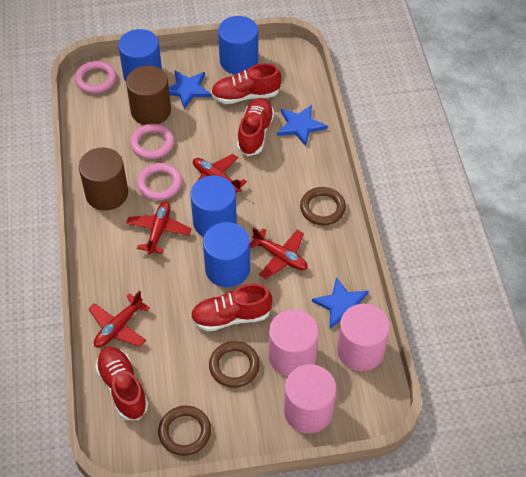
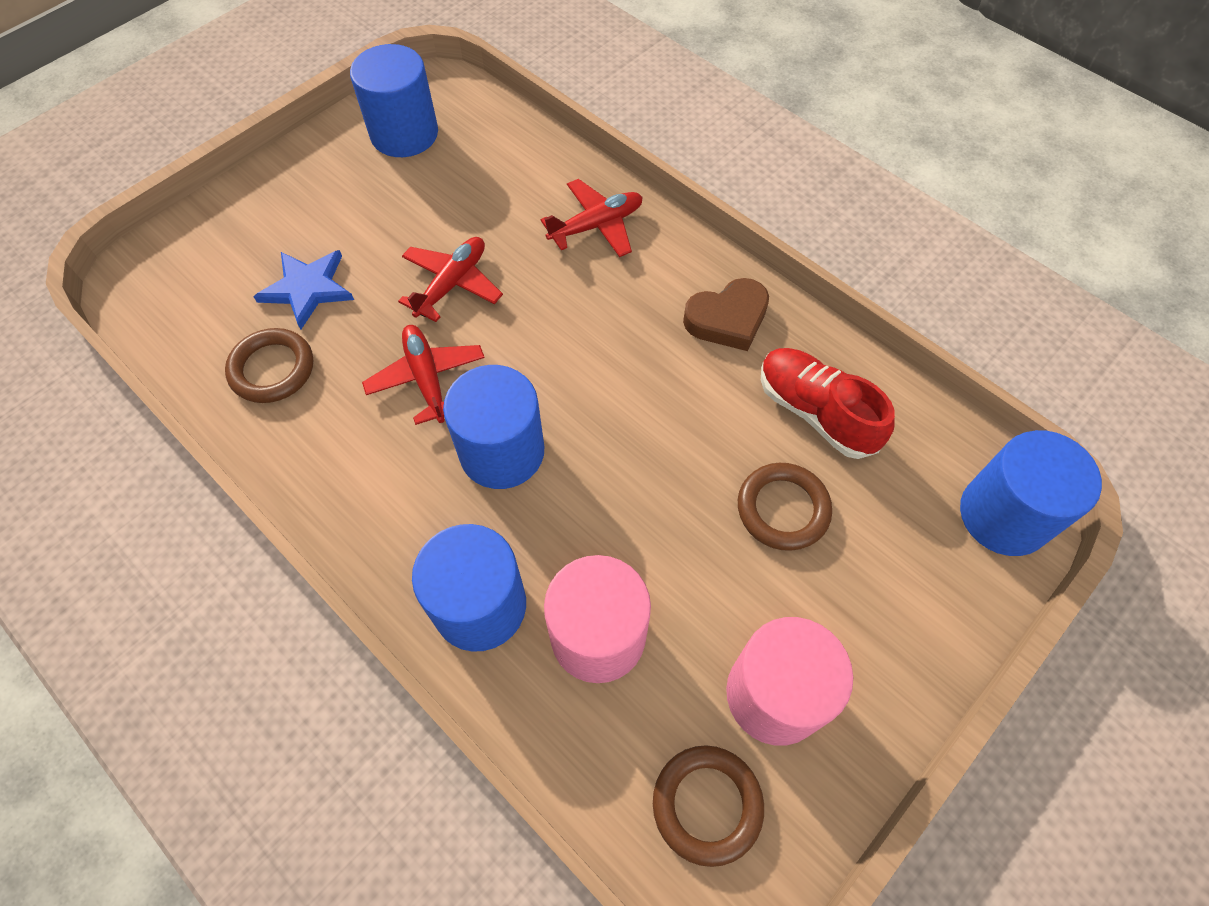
blue star: 3 -> 1
brown cylinder: 2 -> 0
brown heart: 0 -> 1
pink cylinder: 3 -> 2
pink ring: 3 -> 0
red plane: 4 -> 3
red shoe: 4 -> 1

